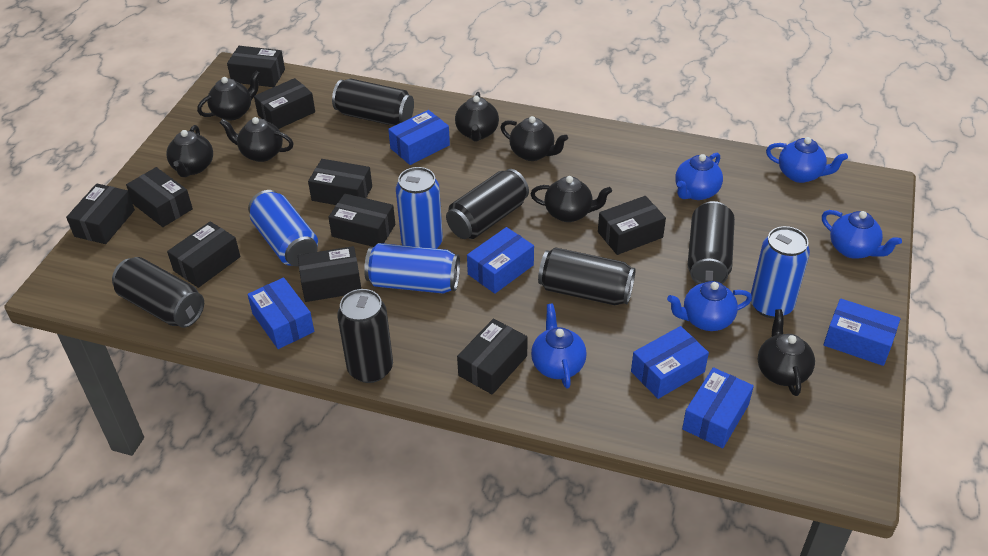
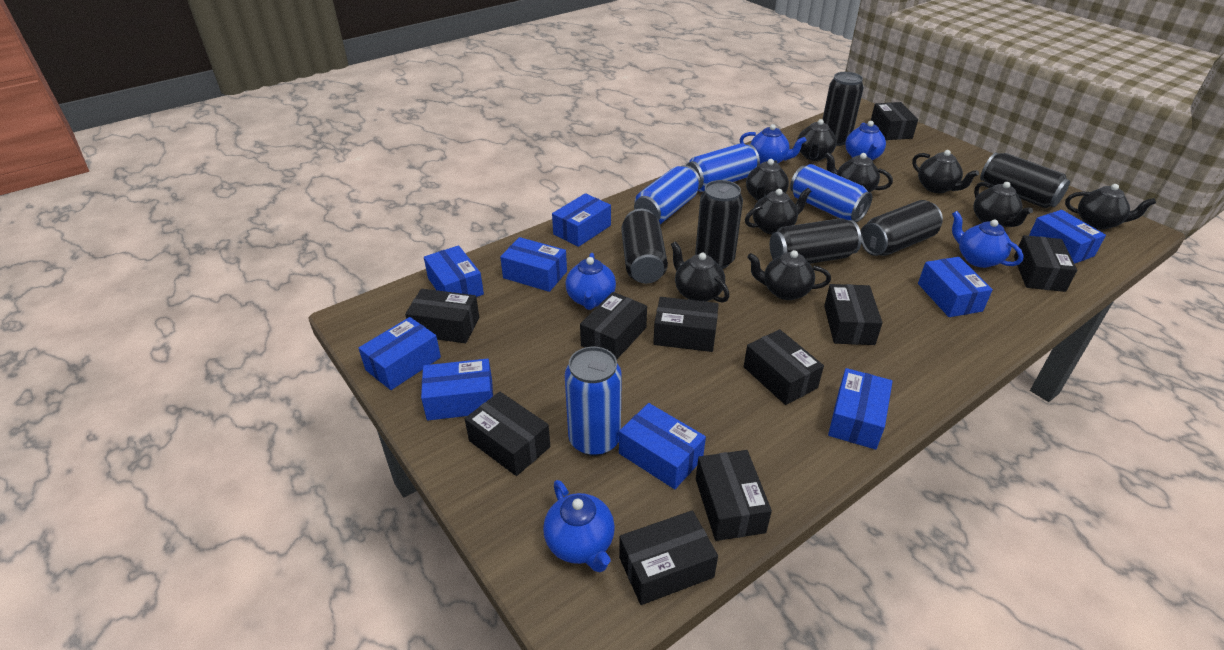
black teapot: 7 -> 9
blue box: 6 -> 9

